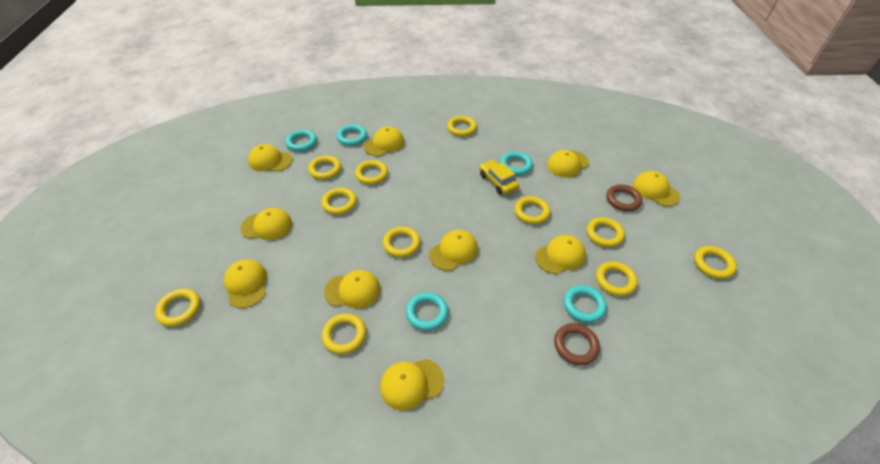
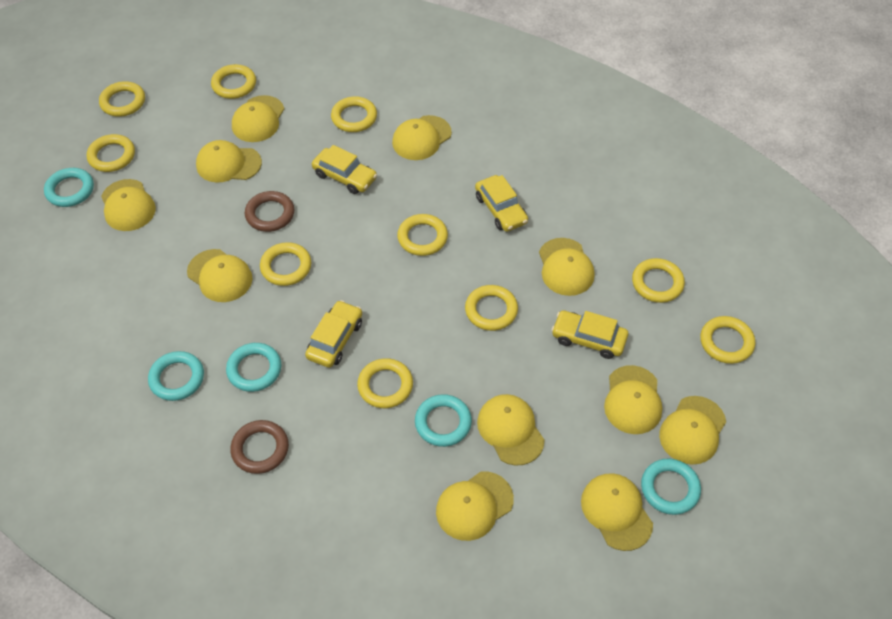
yellow cap: 10 -> 11
yellow car: 1 -> 4
yellow ring: 11 -> 10

